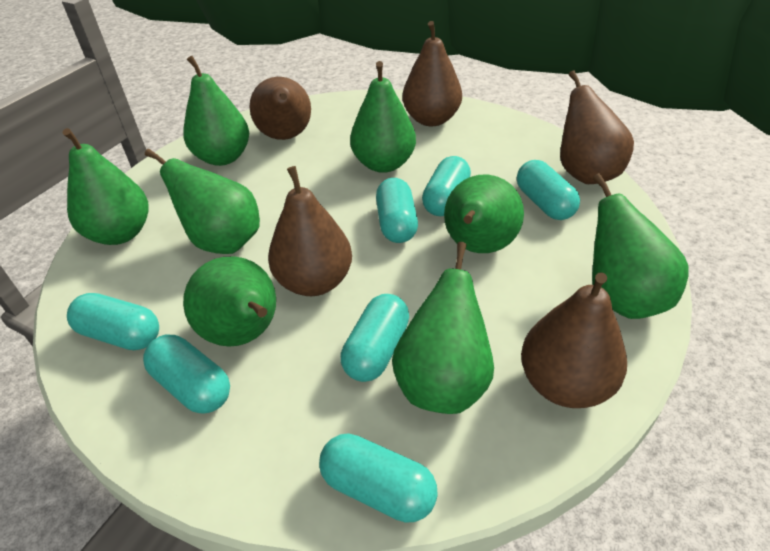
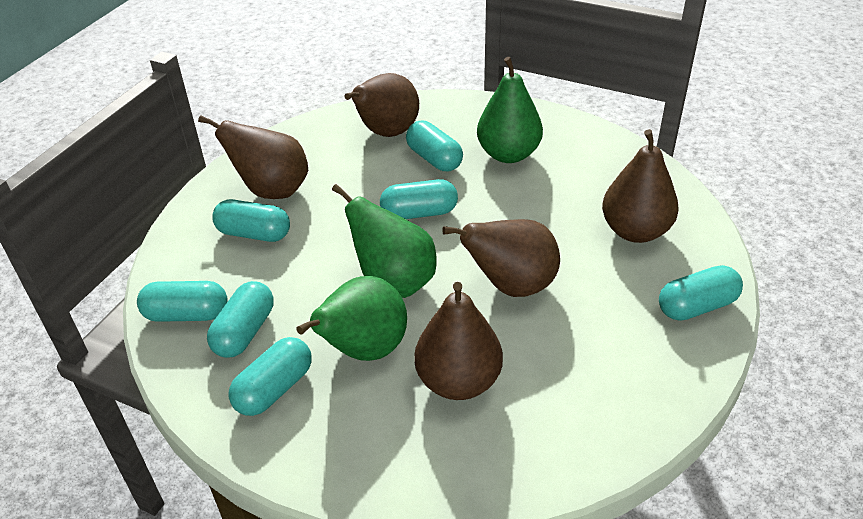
green pear: 8 -> 3

